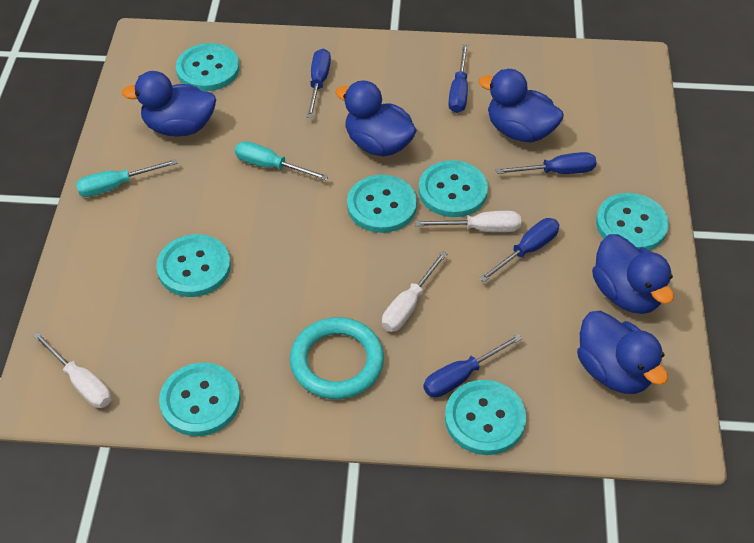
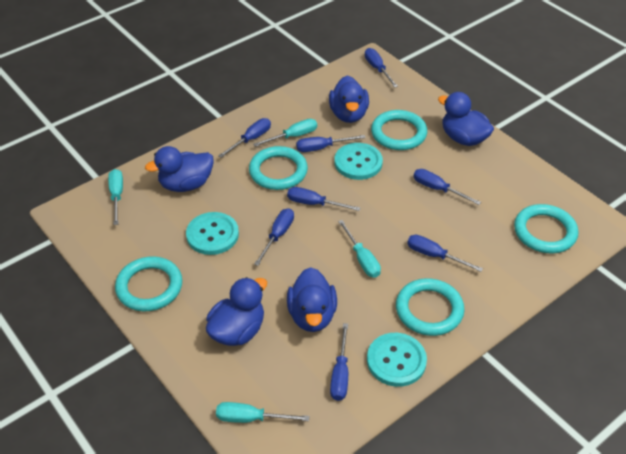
blue screwdriver: 5 -> 8
turquoise button: 7 -> 3
turquoise ring: 1 -> 5
turquoise screwdriver: 2 -> 4
white screwdriver: 3 -> 0

